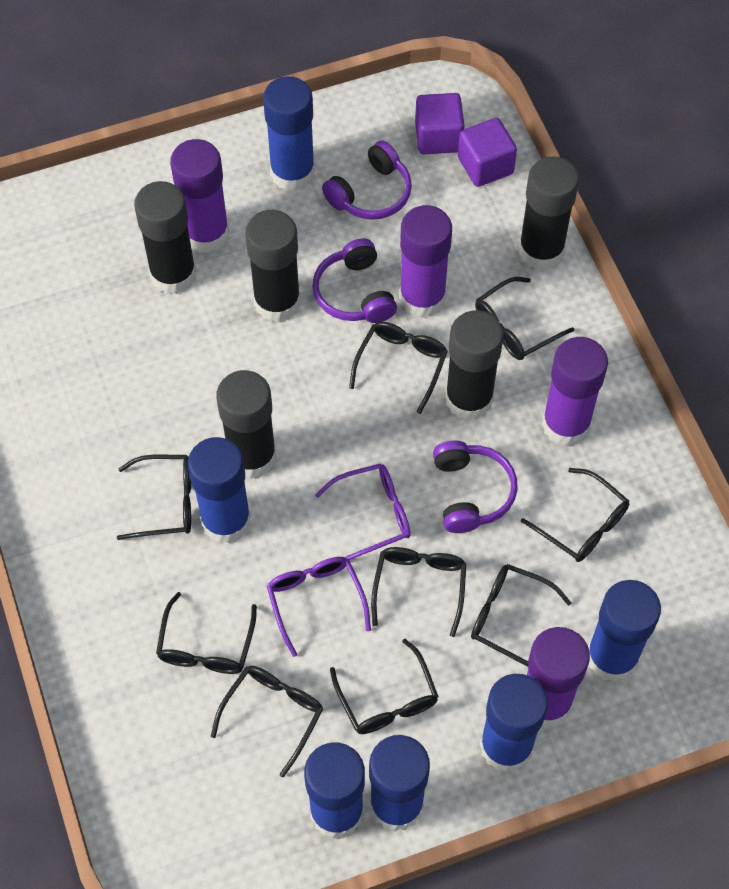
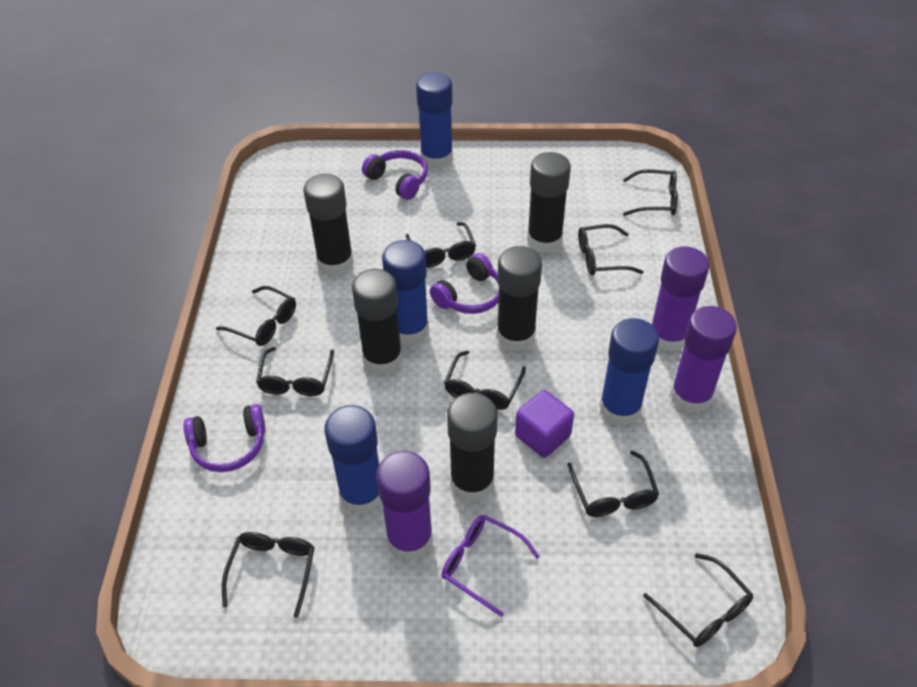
blue glue stick: 6 -> 4
purple cube: 2 -> 1
purple glasses: 2 -> 1
purple glue stick: 4 -> 3

